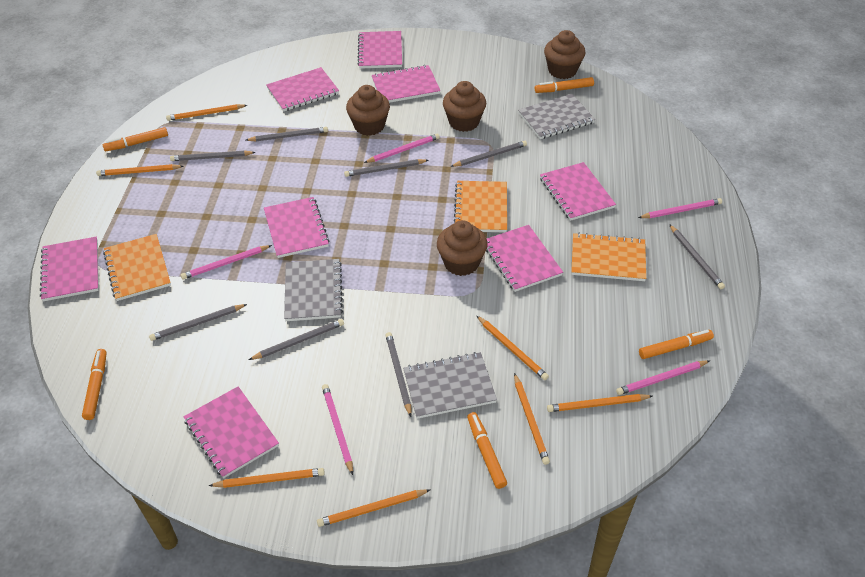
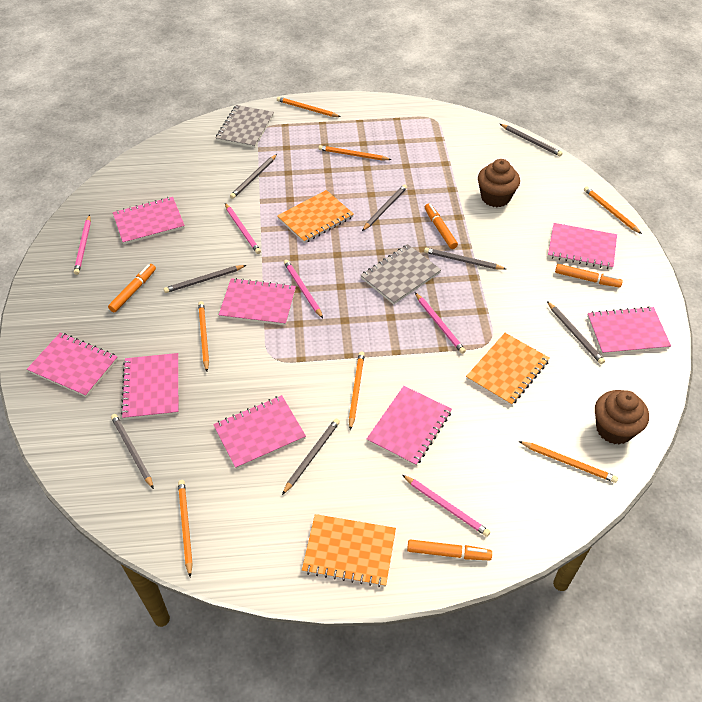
brown cupcake: 4 -> 2
grey notebook: 3 -> 2
orange marker: 5 -> 4

